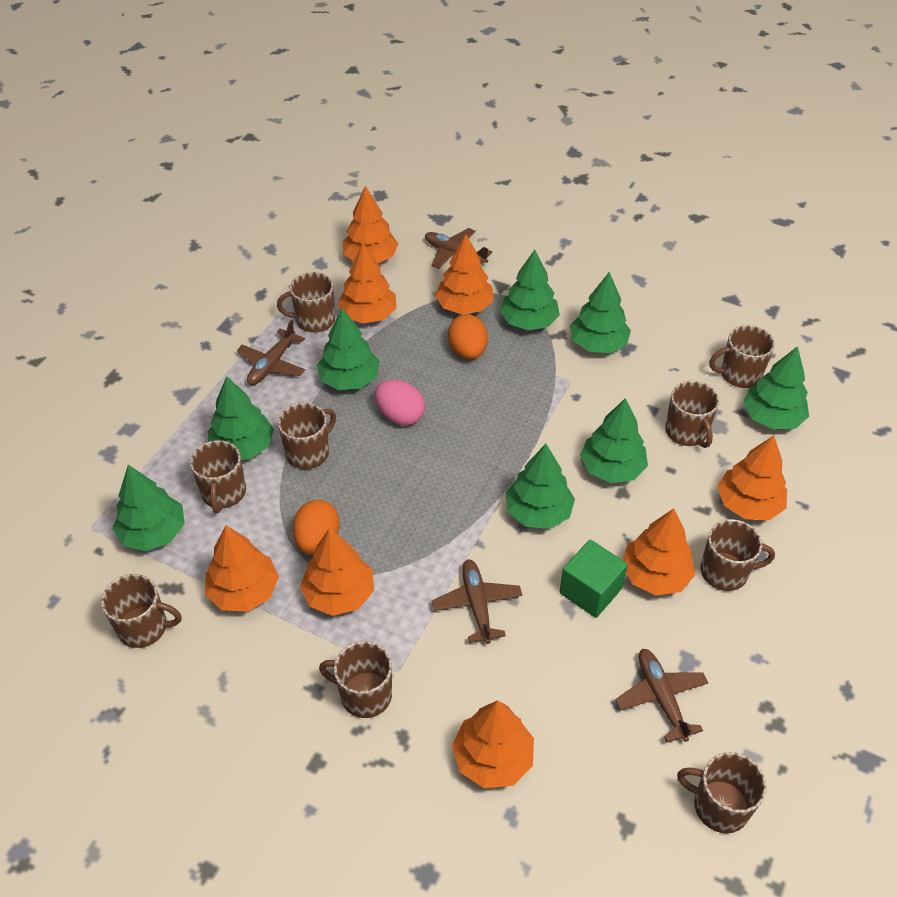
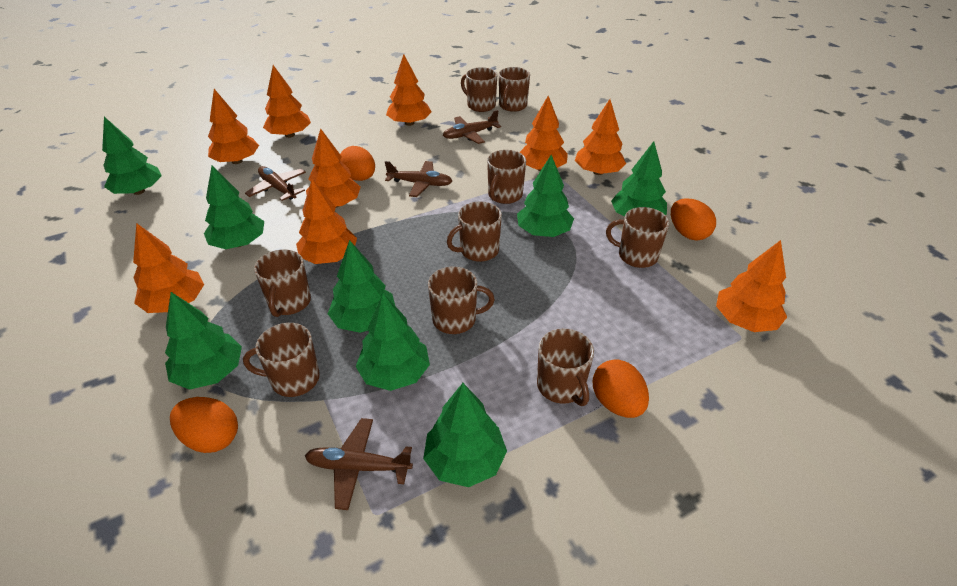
green cube: 1 -> 0
orange egg: 2 -> 4
orange tree: 8 -> 9
pink egg: 1 -> 0

